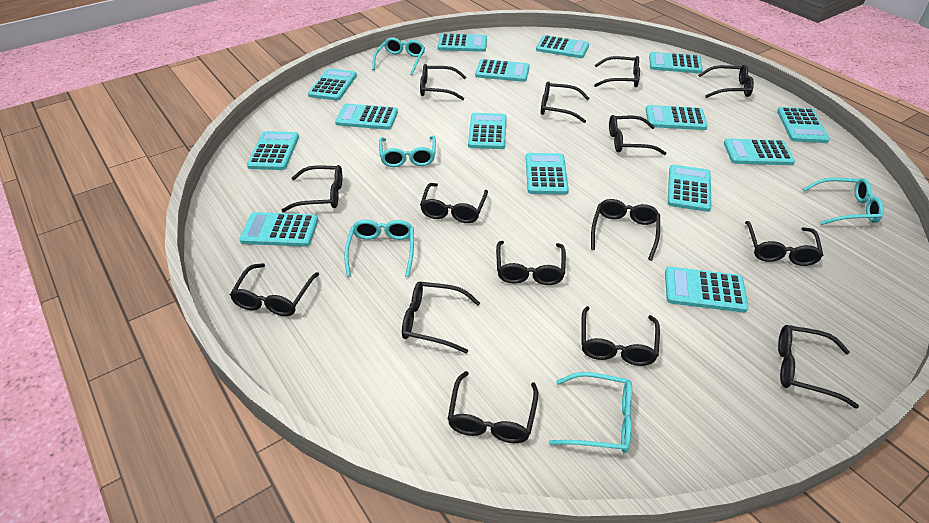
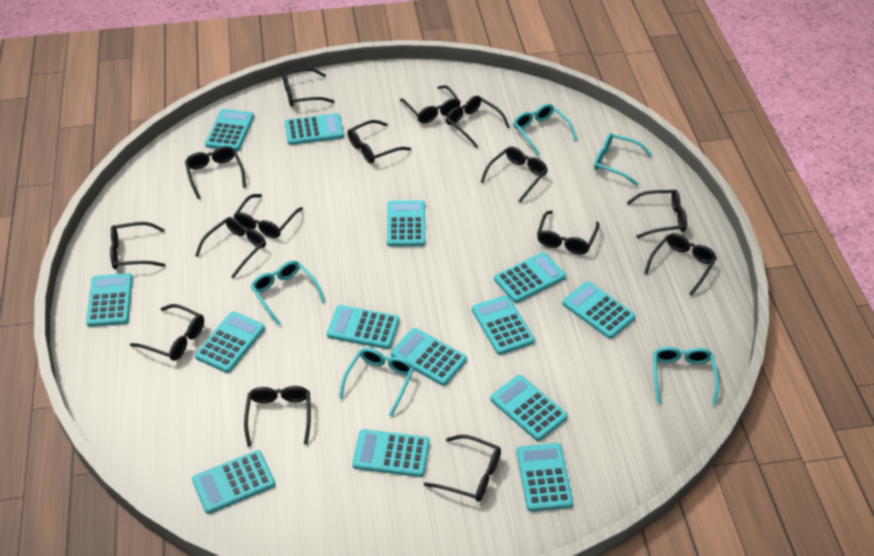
turquoise calculator: 15 -> 14

